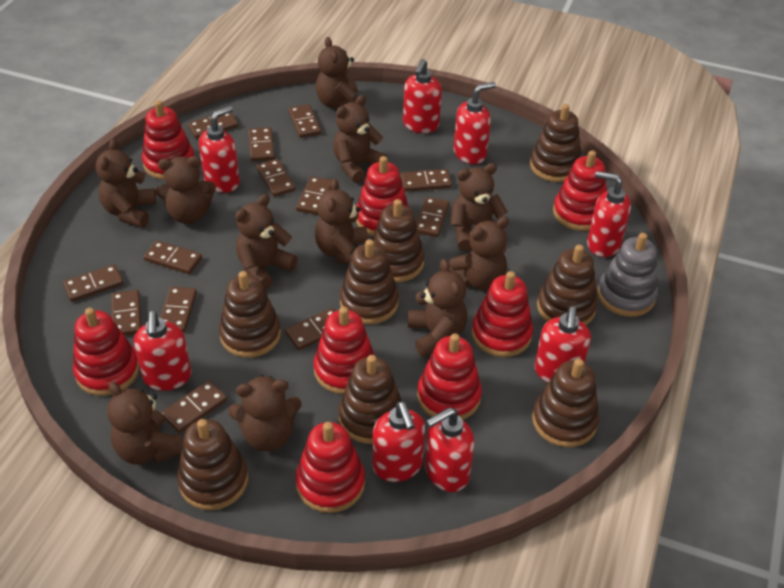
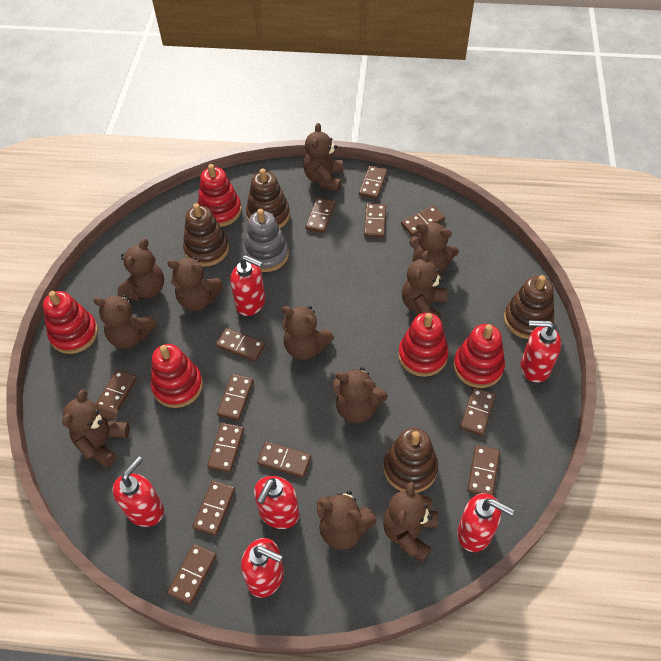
brown stacking toy: 8 -> 4
red soap dispenser: 8 -> 6
red stacking toy: 8 -> 5

